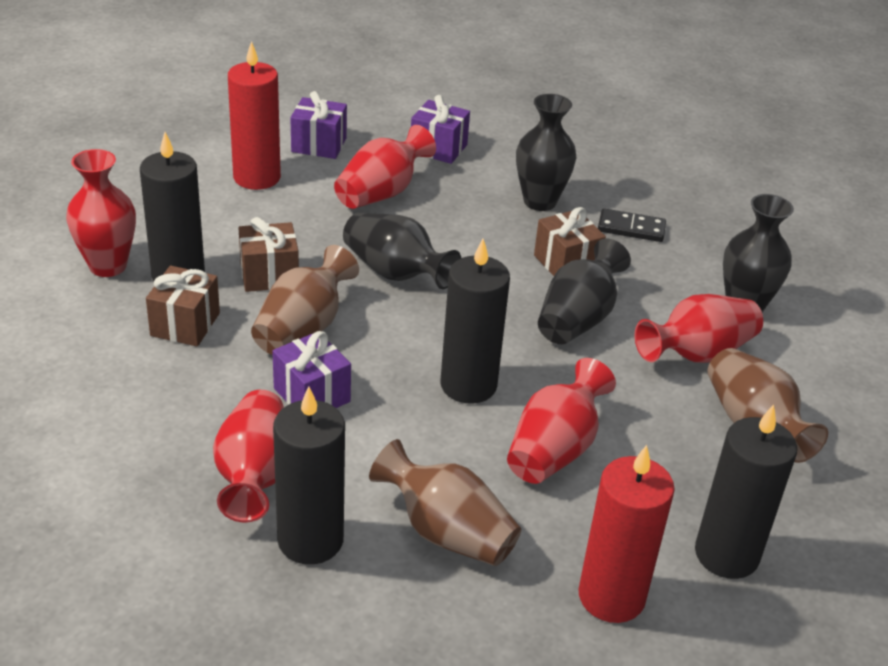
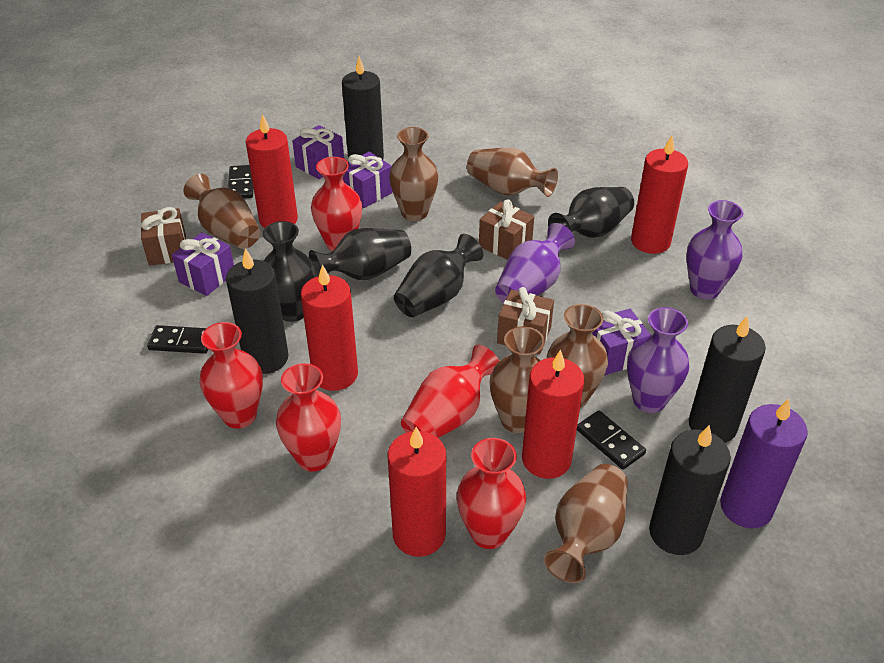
black domino: 1 -> 3
brown vase: 3 -> 6
purple candle: 0 -> 1
purple gift: 3 -> 4
purple vase: 0 -> 3
red candle: 2 -> 5

